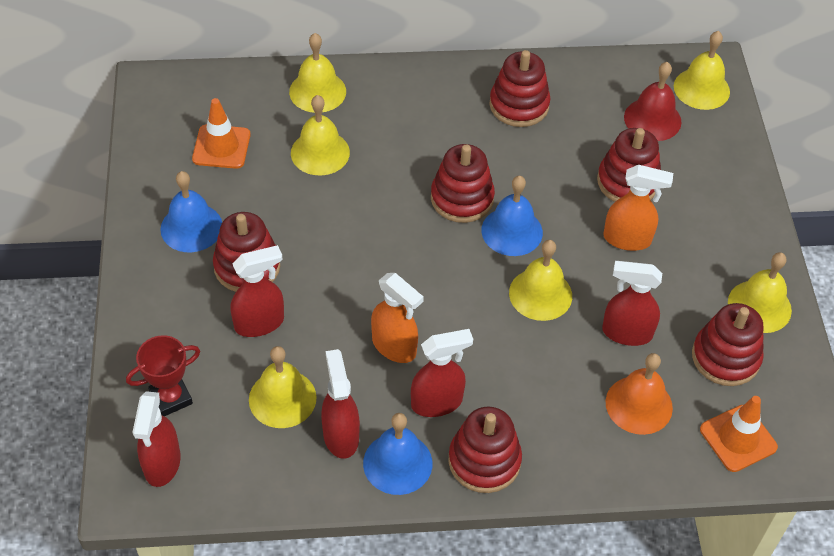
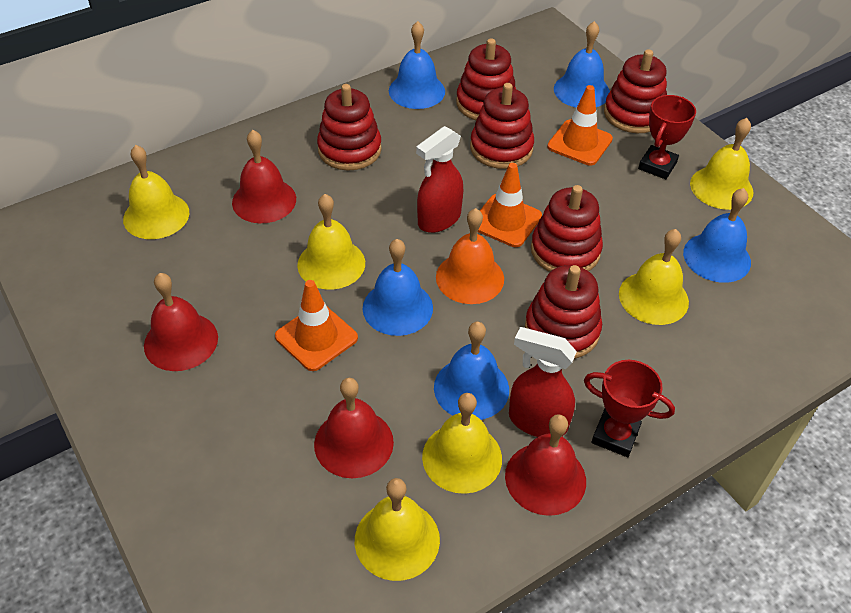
blue bell: 3 -> 5
orange spray bottle: 2 -> 0
orange traffic cone: 2 -> 3
red bell: 1 -> 4
red spray bottle: 5 -> 2
red trophy: 1 -> 2

